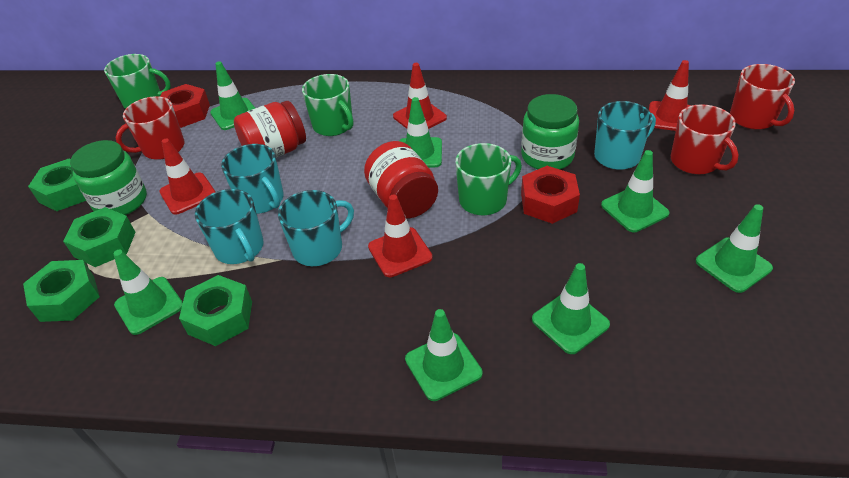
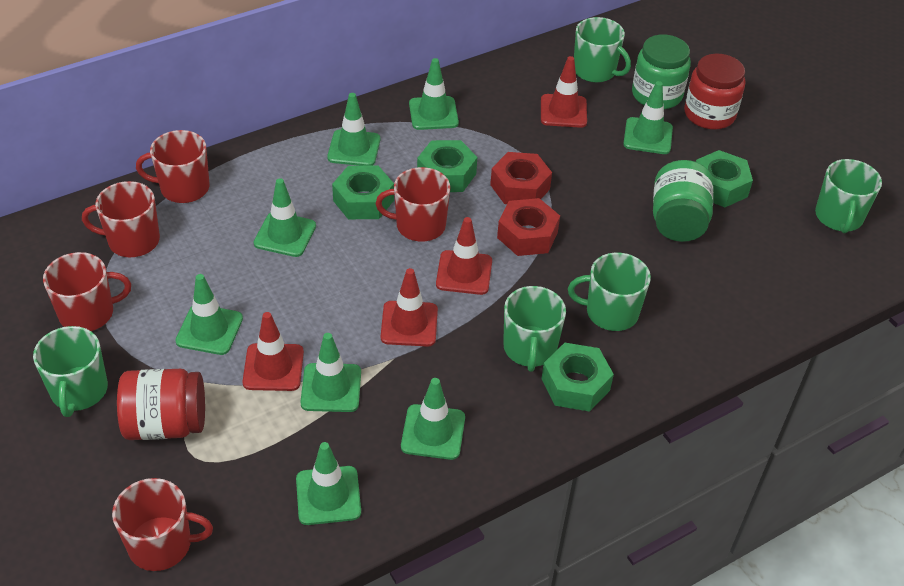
green mug: 3 -> 5
green traffic cone: 7 -> 8
red mug: 3 -> 5
turquoise mug: 4 -> 0

